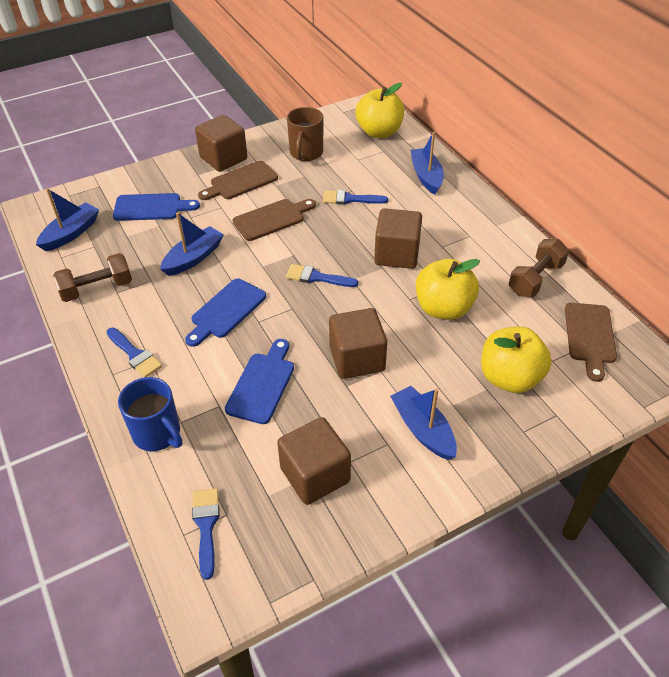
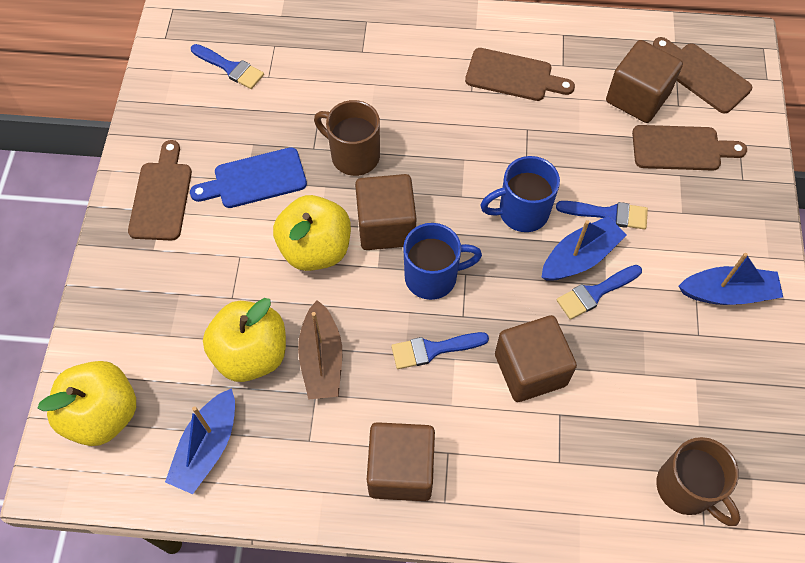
blue boat: 4 -> 3
blue cutting board: 3 -> 1
blue mug: 1 -> 2
brown boat: 0 -> 1
brown cutting board: 3 -> 4
brown dumbbell: 2 -> 0
brown mug: 1 -> 2

